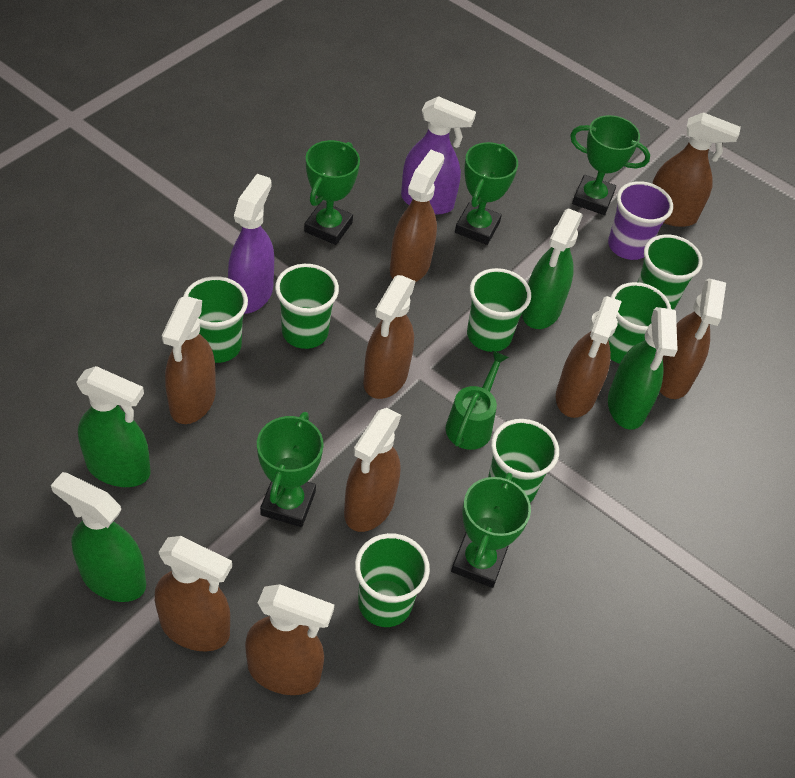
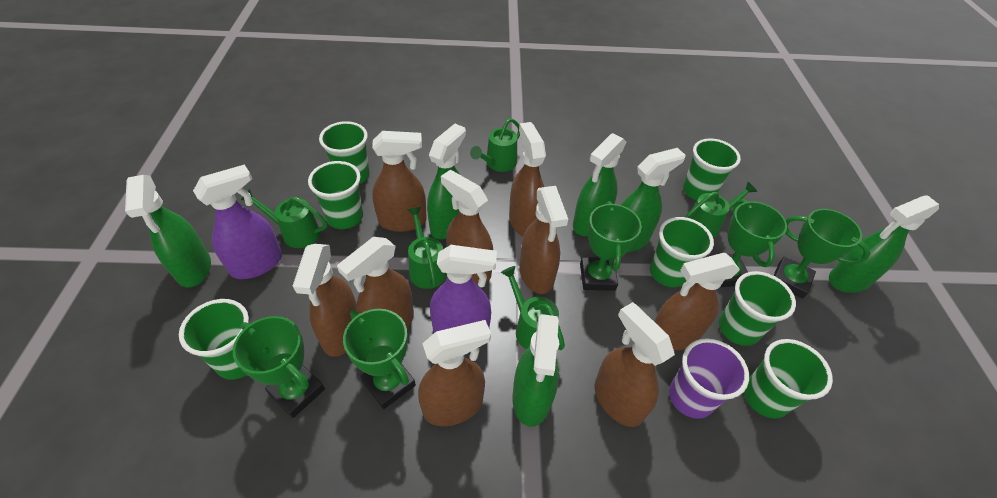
green spray bottle: 4 -> 6
green watering can: 1 -> 5

